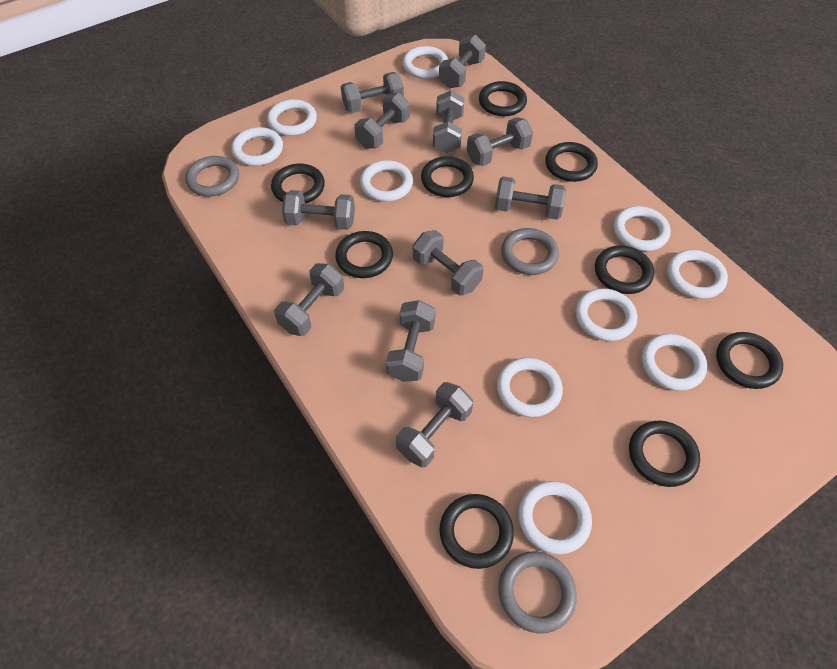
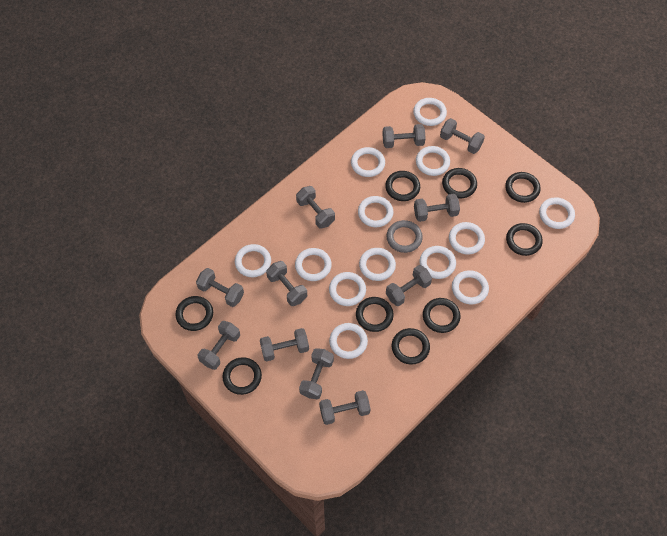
grey ring: 3 -> 1
white ring: 10 -> 13

